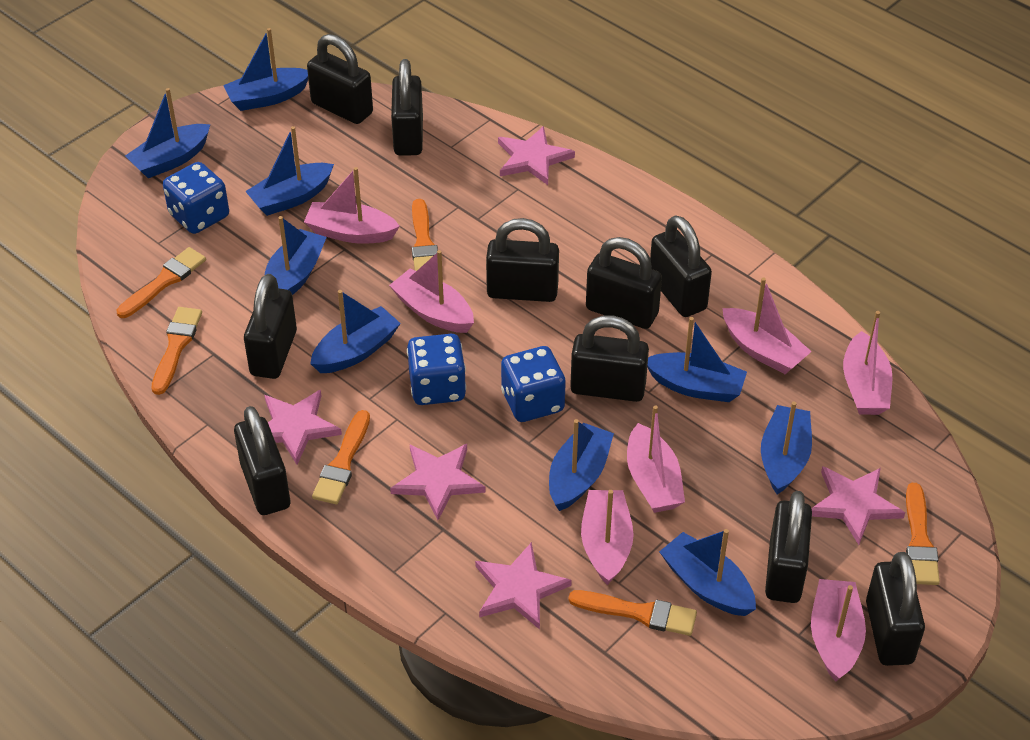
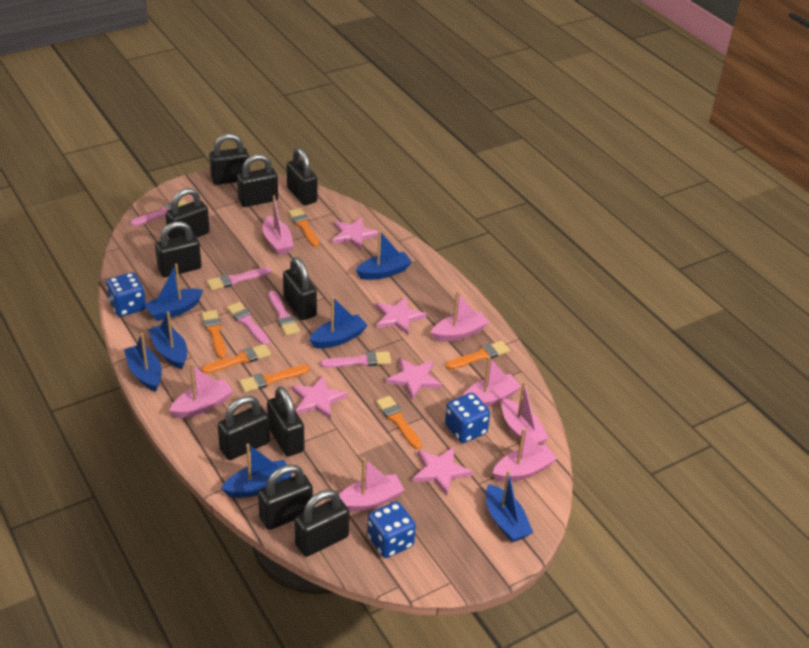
blue boat: 9 -> 7
pink brush: 0 -> 5

